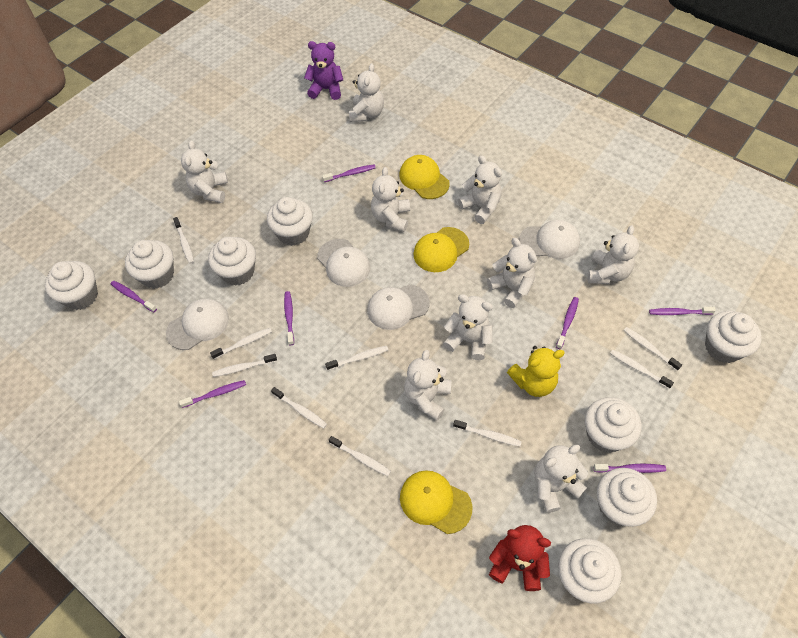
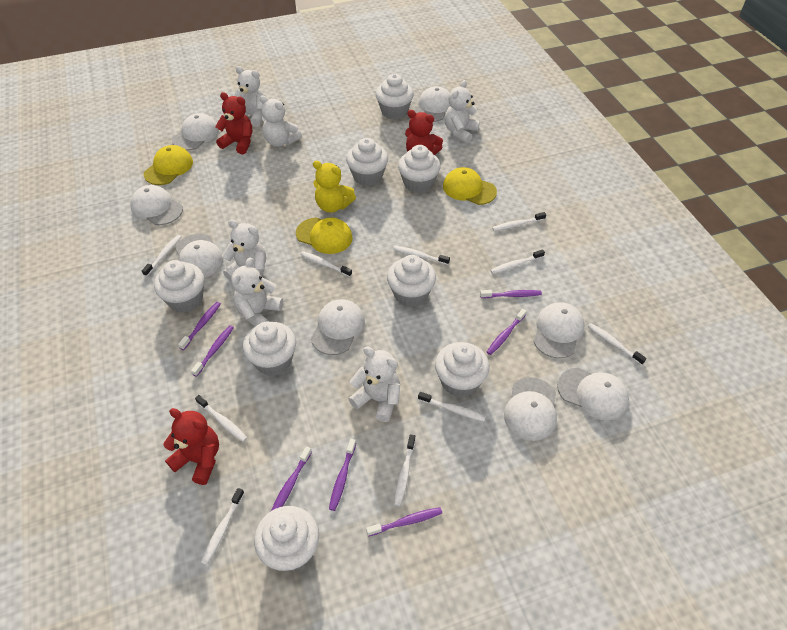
purple teddy bear: 1 -> 0
red teddy bear: 1 -> 3
white cap: 4 -> 8
white teddy bear: 9 -> 6
white toothbrush: 9 -> 10

